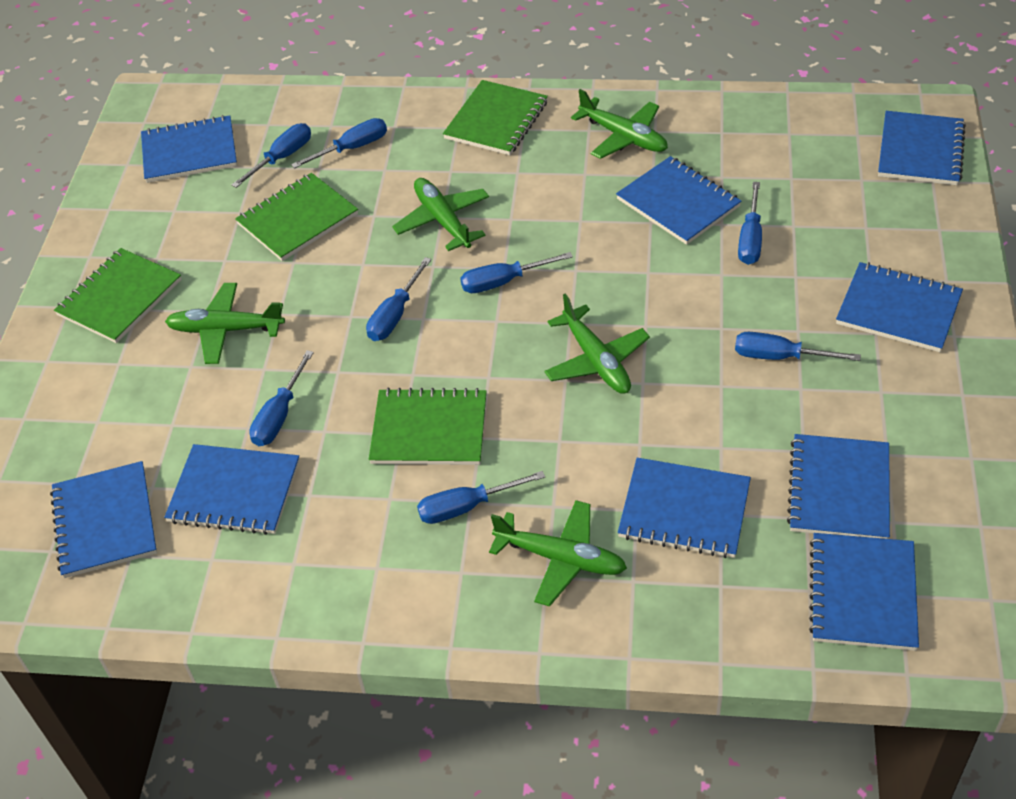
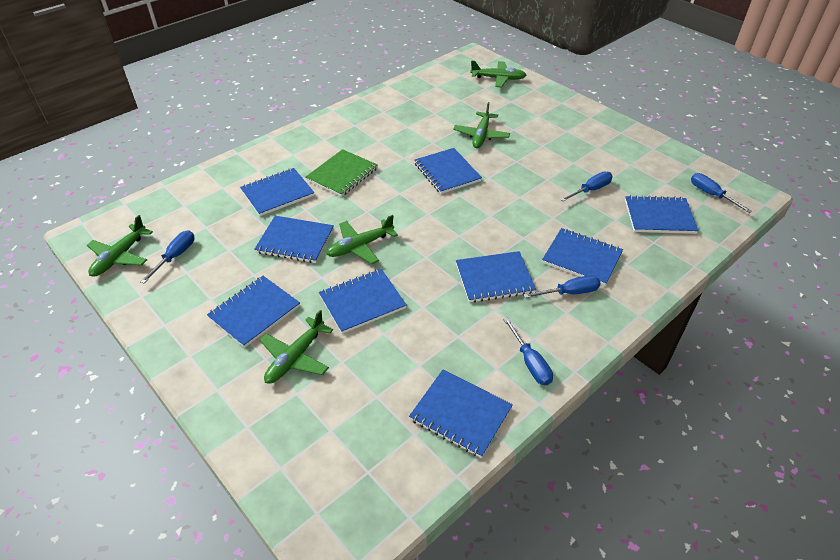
blue screwdriver: 8 -> 5
green notebook: 4 -> 1

